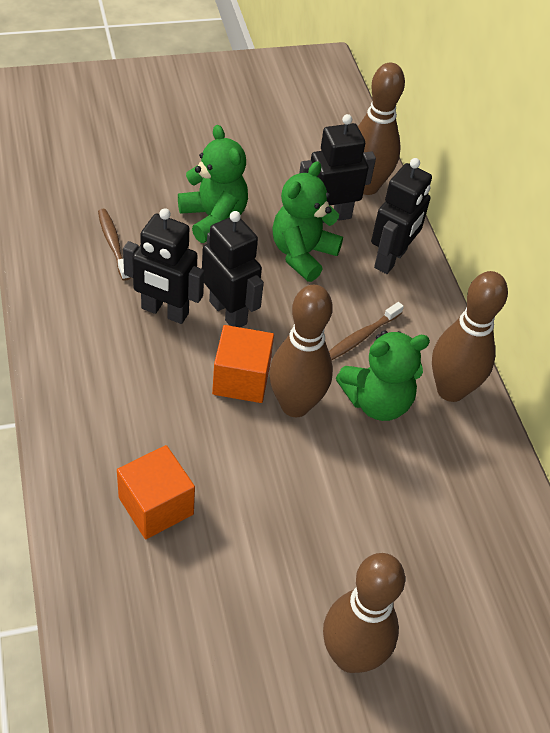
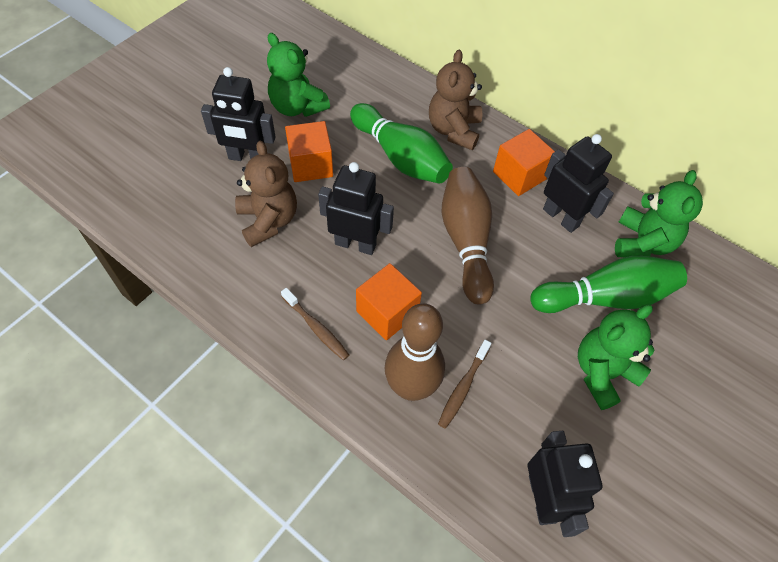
brown bowling pin: 4 -> 2
brown teddy bear: 0 -> 2
green bowling pin: 0 -> 2
orange cube: 2 -> 3

